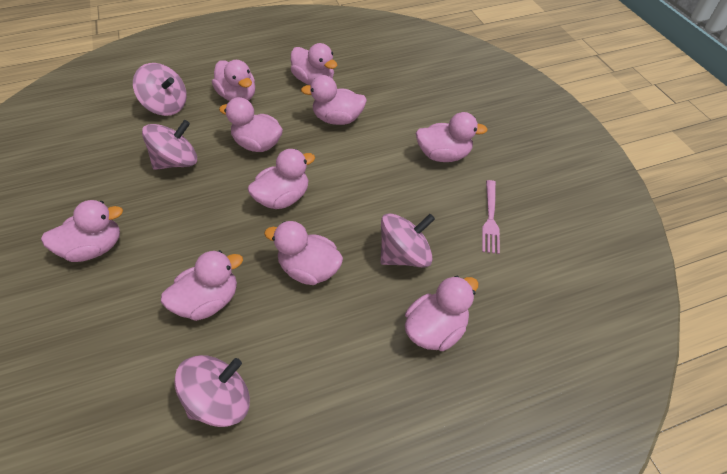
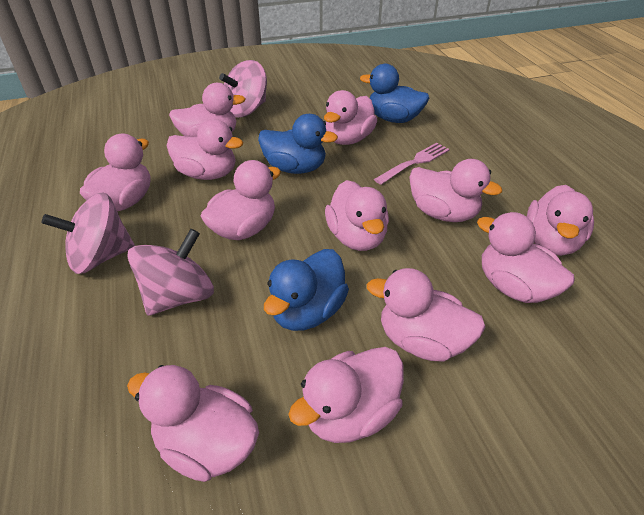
blue duck: 0 -> 3
pink duck: 10 -> 12
pink spinning top: 4 -> 3

